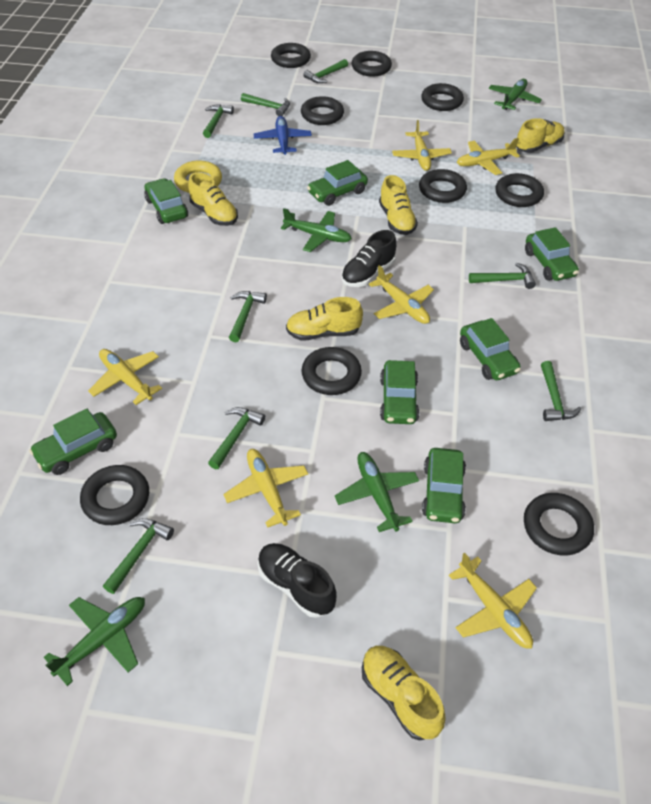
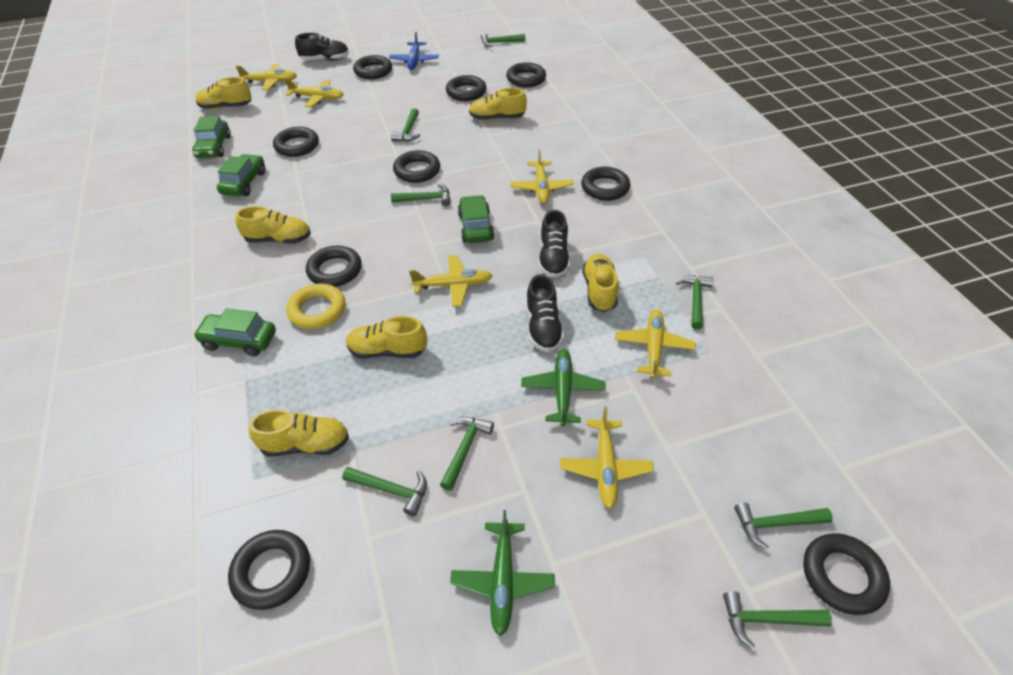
black shoe: 2 -> 3
green car: 7 -> 4
green plane: 4 -> 2
yellow shoe: 5 -> 6

